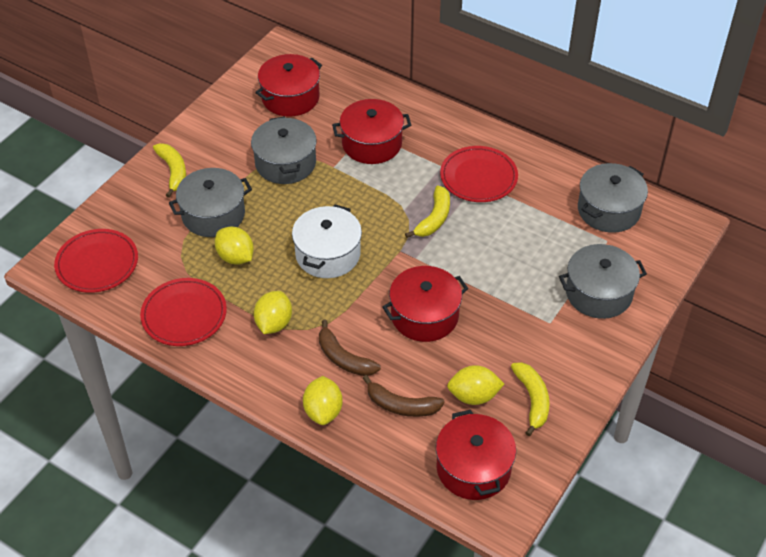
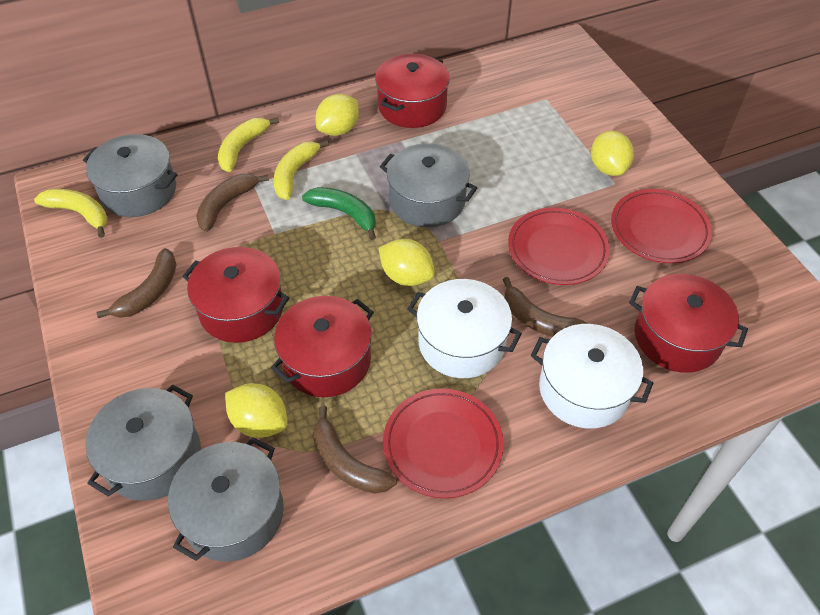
brown banana: 2 -> 4
green banana: 0 -> 1
white pot: 1 -> 2

